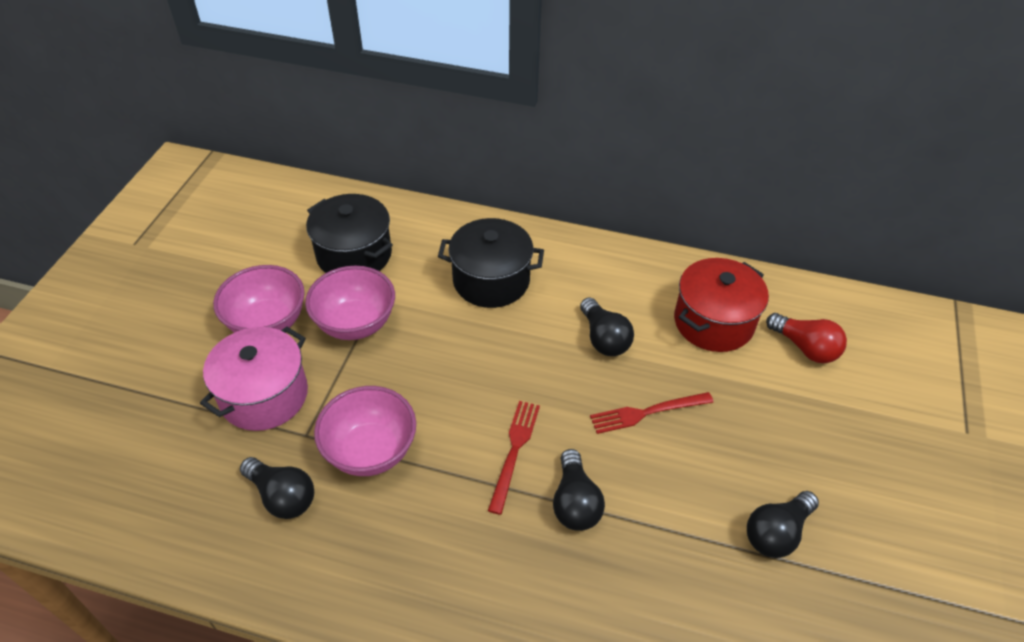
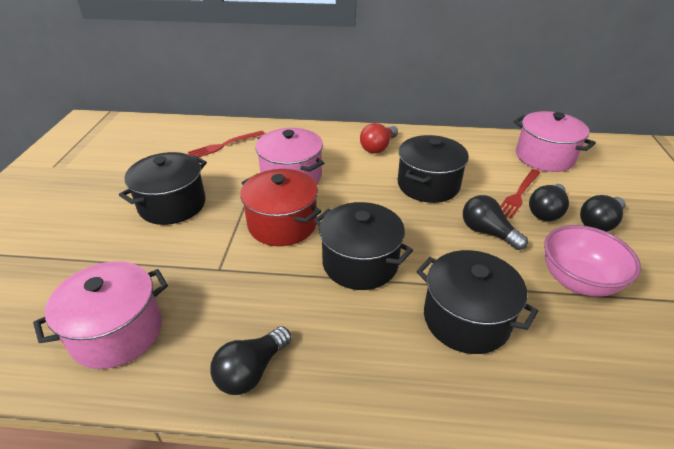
black pot: 2 -> 4
pink bowl: 3 -> 1
pink pot: 1 -> 3

